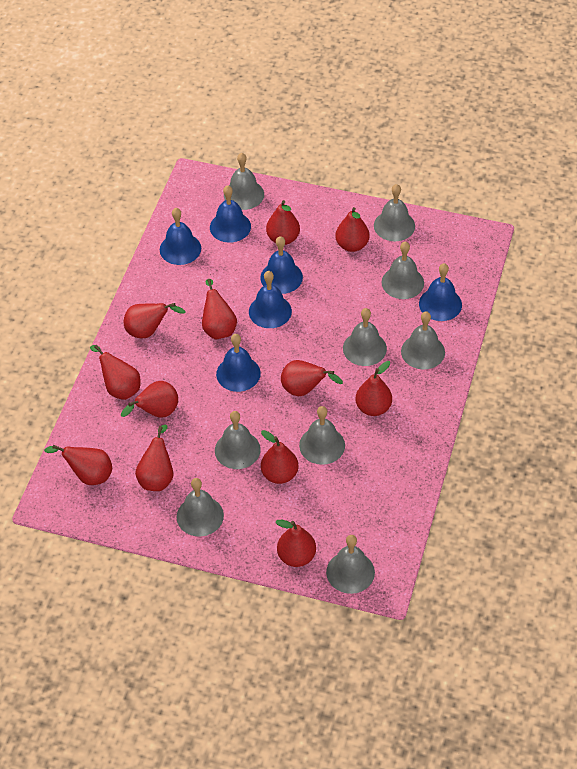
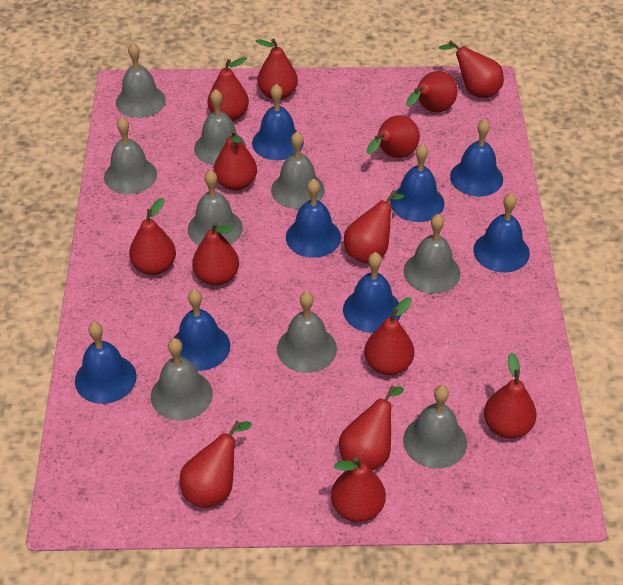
blue bell: 6 -> 8
red pear: 12 -> 14

